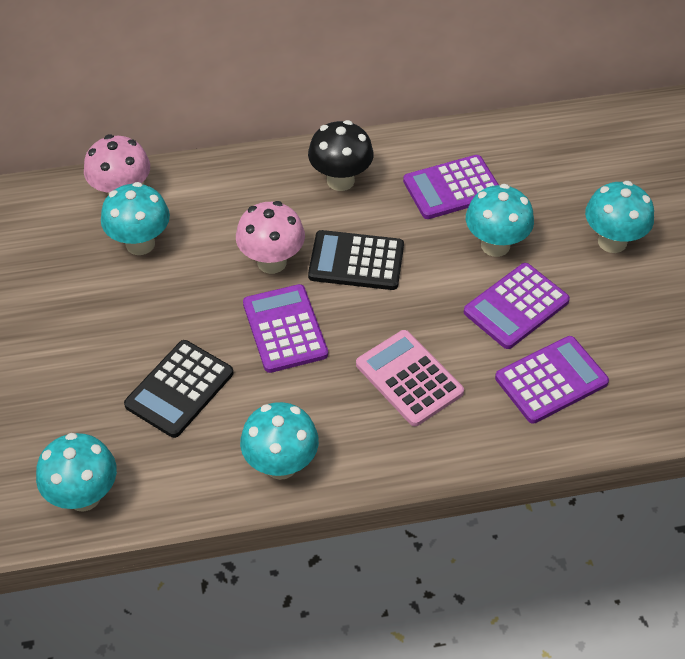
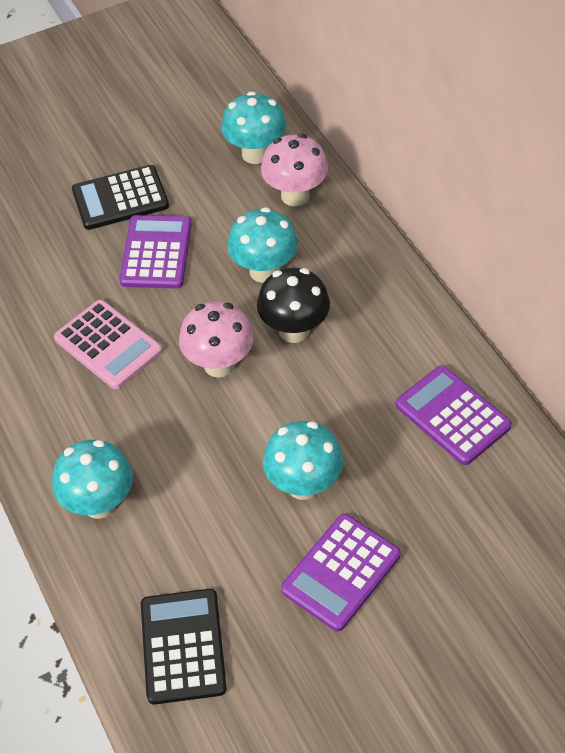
purple calculator: 4 -> 3
turquoise mushroom: 5 -> 4

